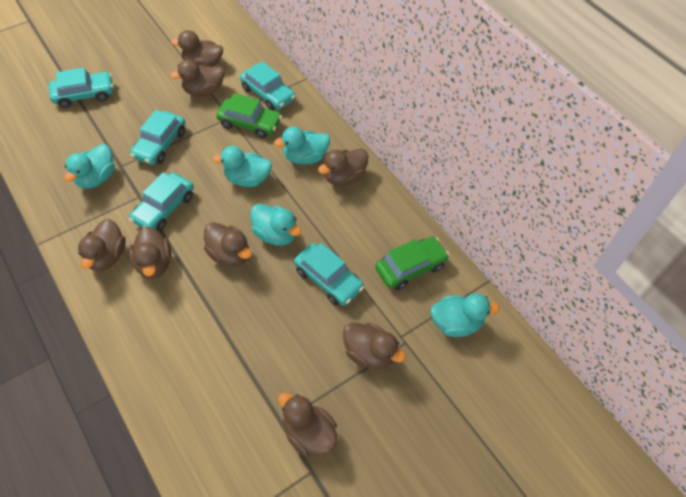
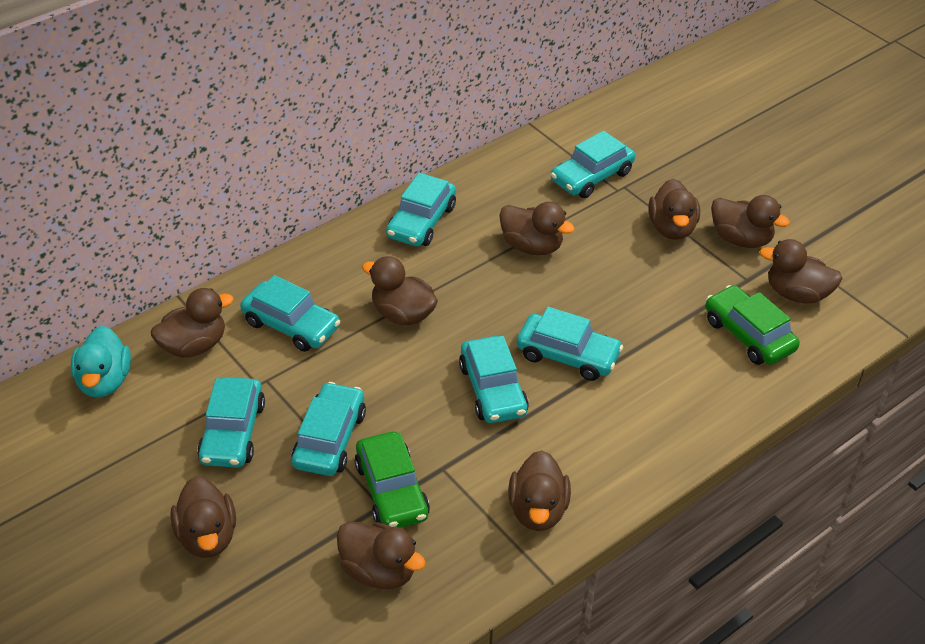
brown duck: 8 -> 9
turquoise car: 5 -> 7
turquoise duck: 5 -> 1

